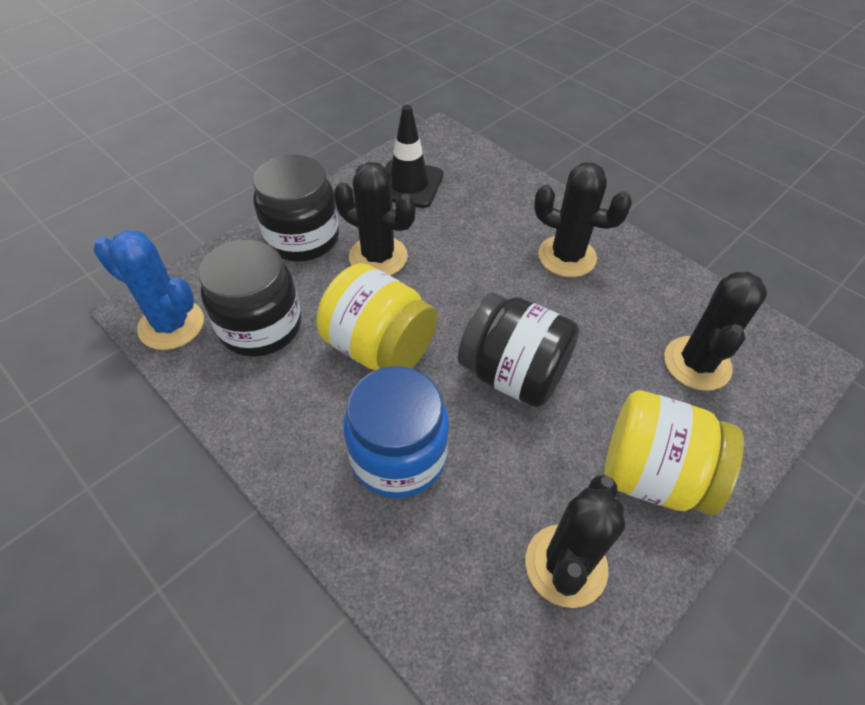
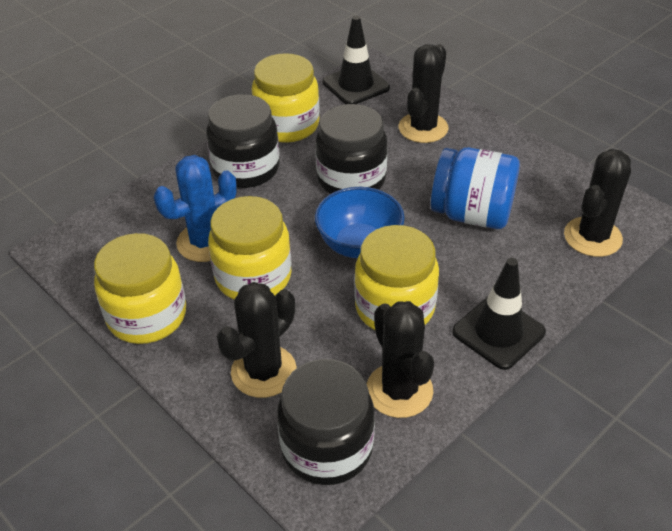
black traffic cone: 1 -> 2
blue bowl: 0 -> 1
yellow jar: 2 -> 4

